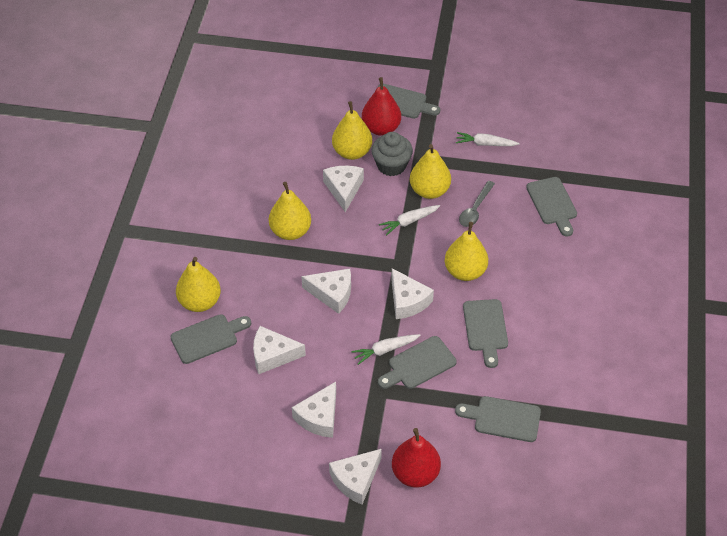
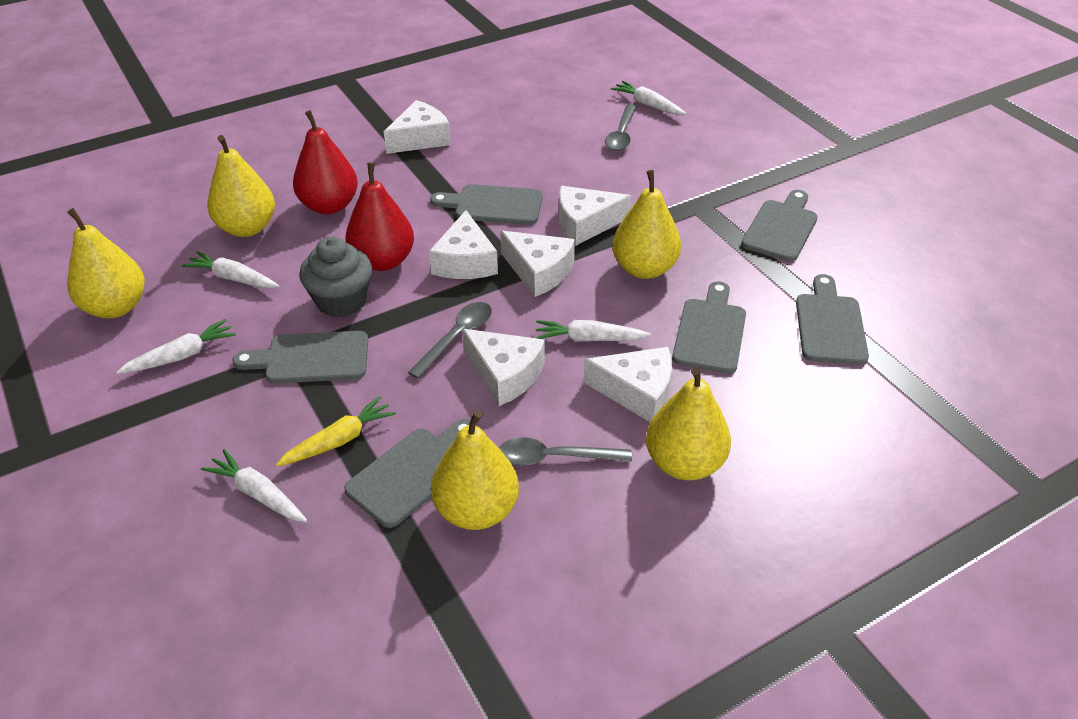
grey spoon: 1 -> 3
white carrot: 3 -> 5
yellow carrot: 0 -> 1

